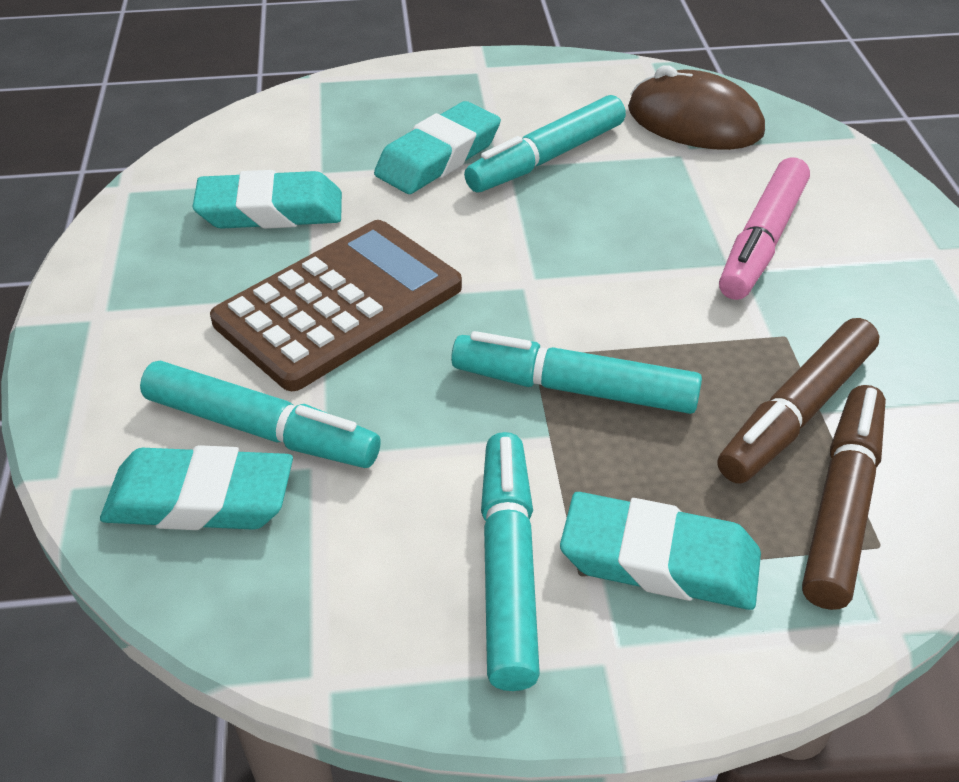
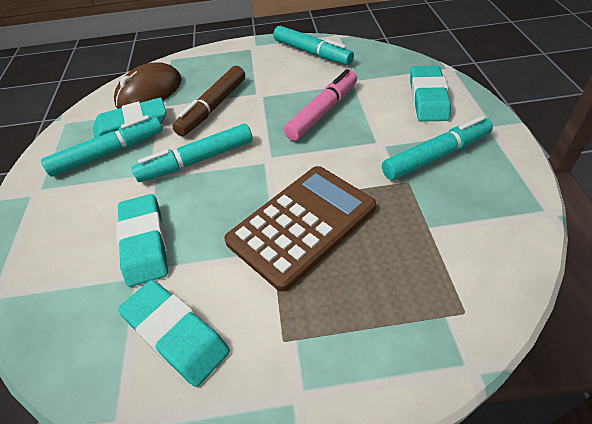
brown marker: 2 -> 1

